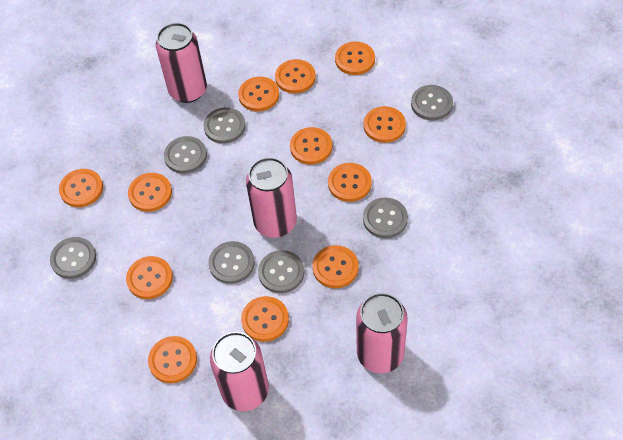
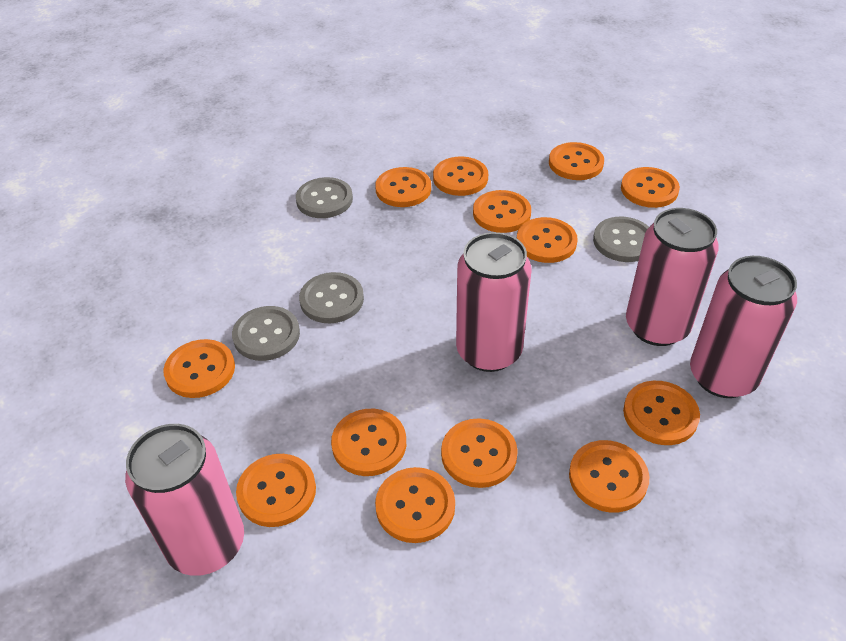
grey button: 7 -> 4
orange button: 12 -> 13

